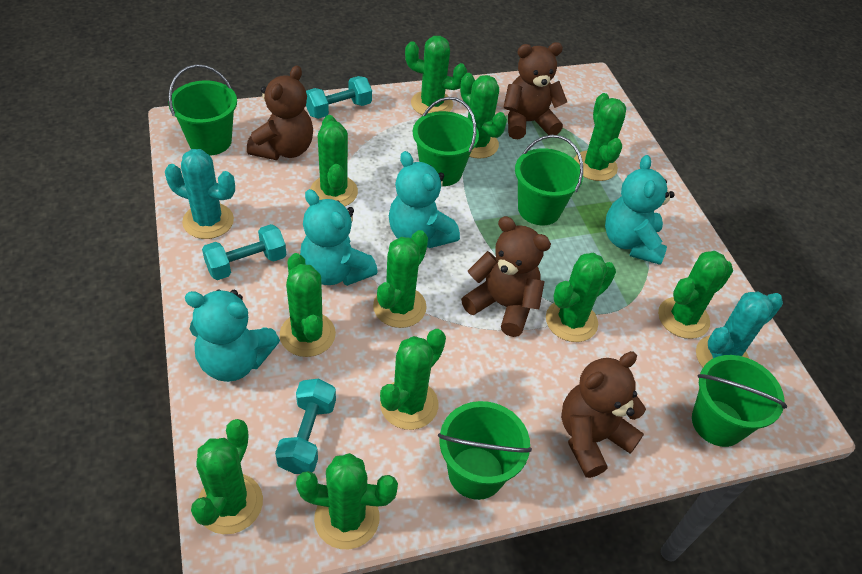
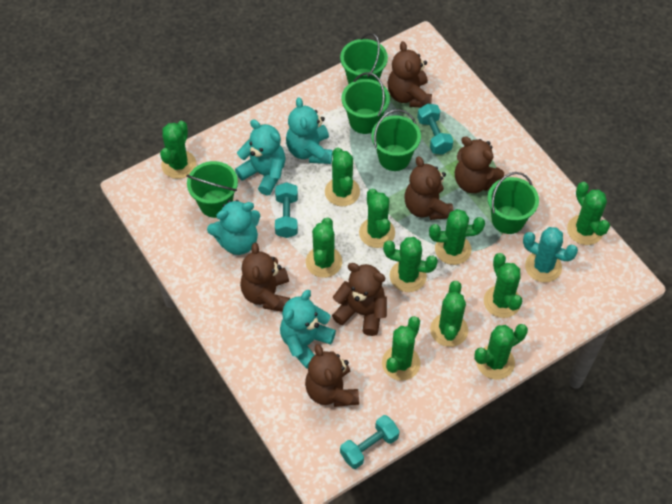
brown teddy bear: 4 -> 6
turquoise cactus: 2 -> 1

